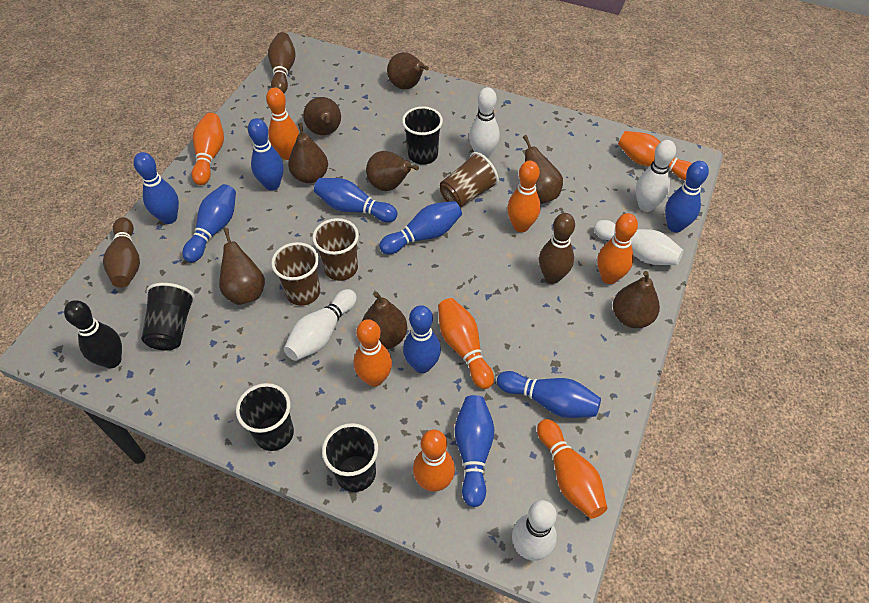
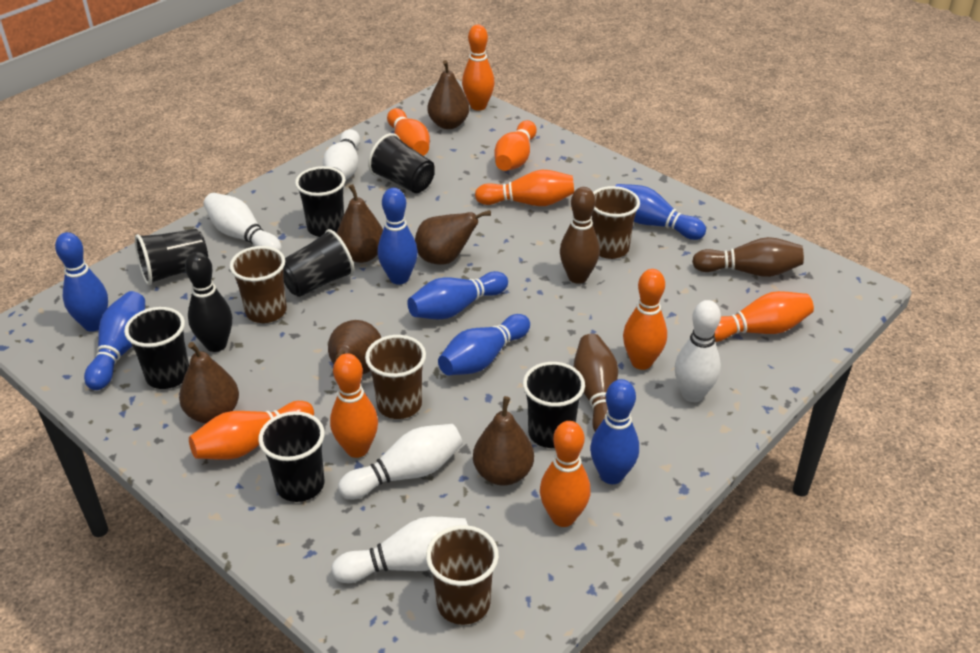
black cup: 4 -> 7
blue bowling pin: 9 -> 7
brown cup: 3 -> 4
brown pear: 8 -> 6

